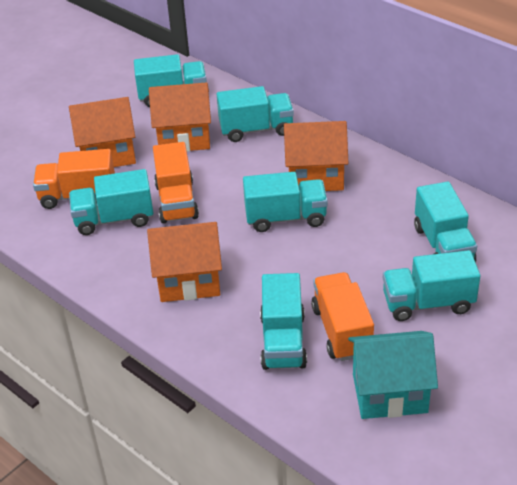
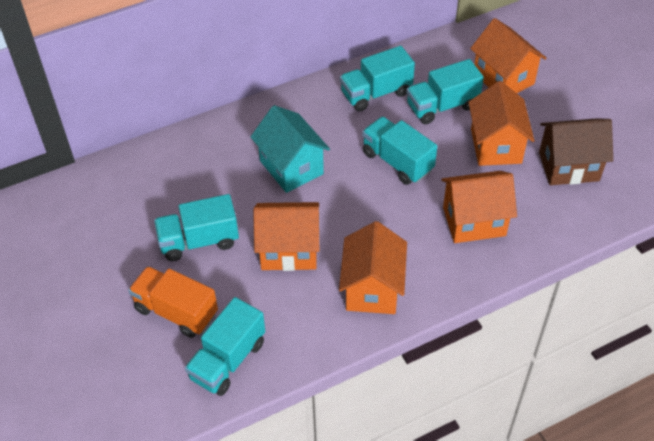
brown house: 0 -> 1
orange house: 4 -> 5
orange truck: 3 -> 1
turquoise truck: 7 -> 5

